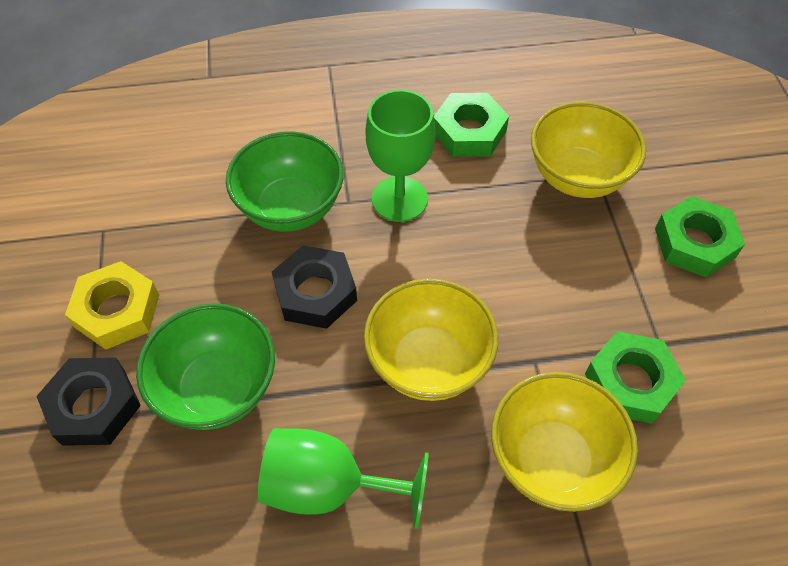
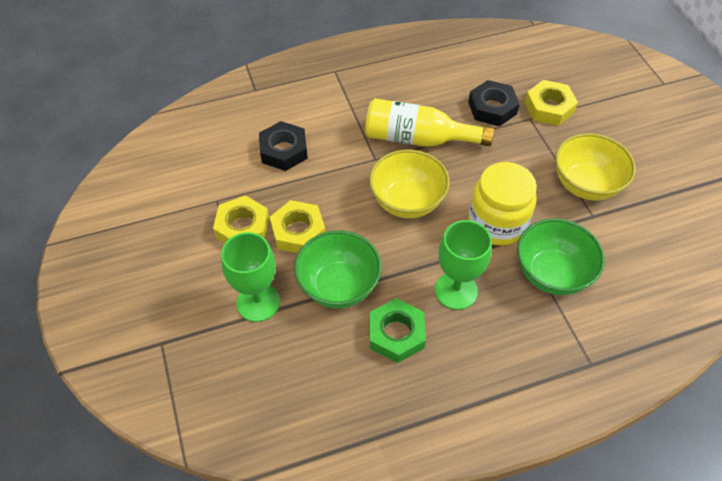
green nut: 3 -> 1
yellow bottle: 0 -> 1
yellow bowl: 3 -> 2
yellow jar: 0 -> 1
yellow nut: 1 -> 3

